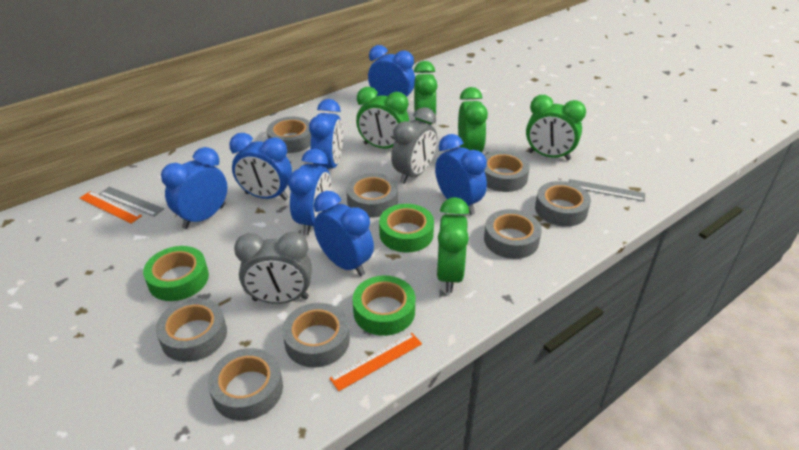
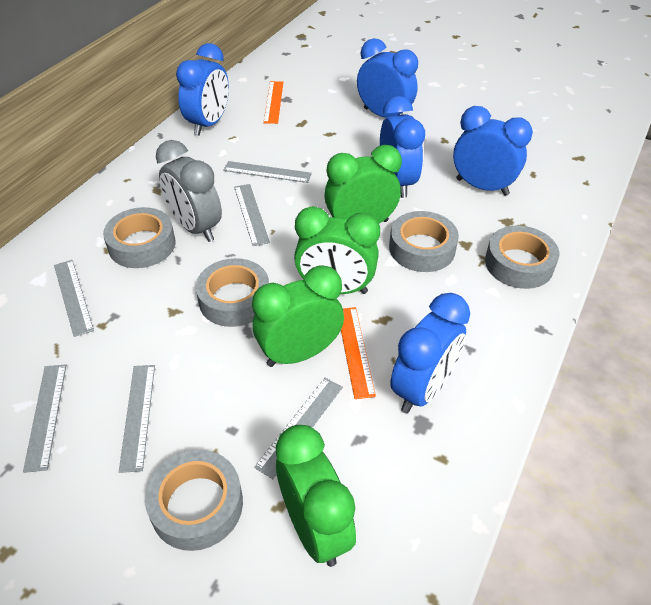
blue clock: 7 -> 5
green clock: 5 -> 4
green tape: 3 -> 0
grey clock: 2 -> 1
grey ruler: 2 -> 6
grey tape: 8 -> 5

